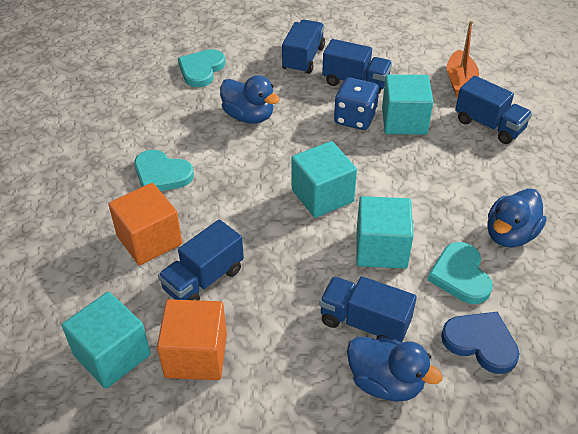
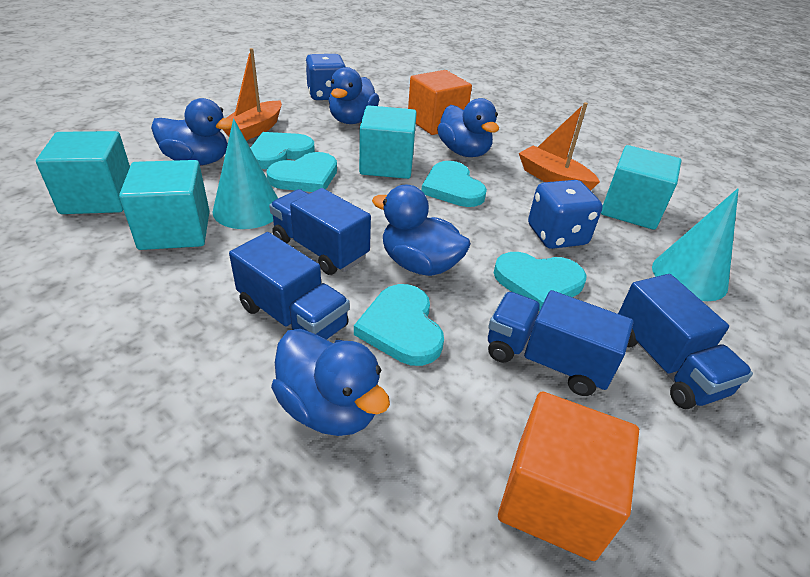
blue dice: 1 -> 2
blue duck: 3 -> 5
blue heart: 1 -> 0
blue truck: 5 -> 4
orange boat: 1 -> 2
turquoise cone: 0 -> 2
turquoise heart: 3 -> 5

